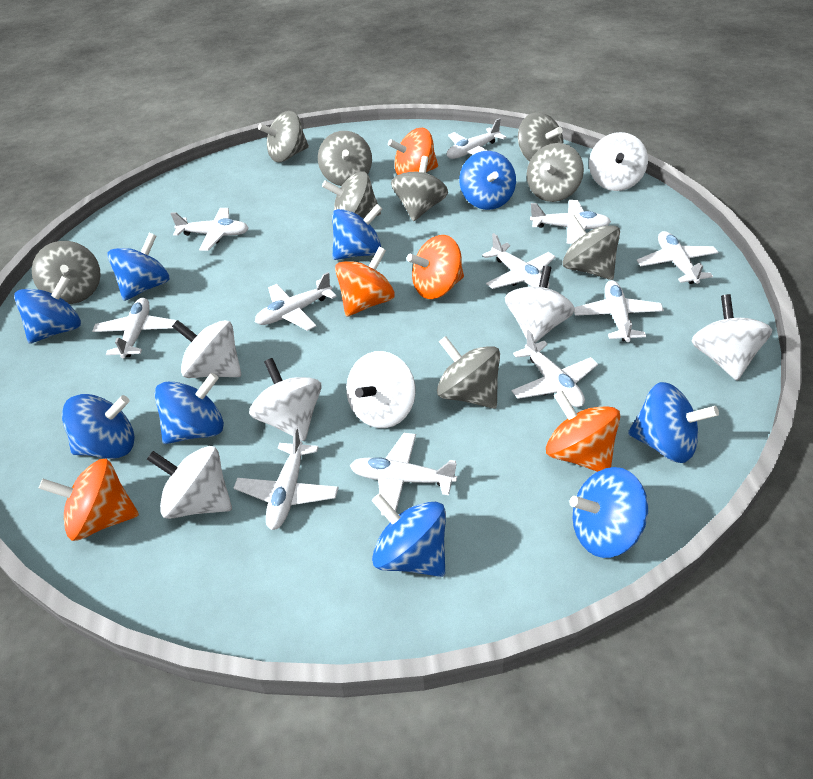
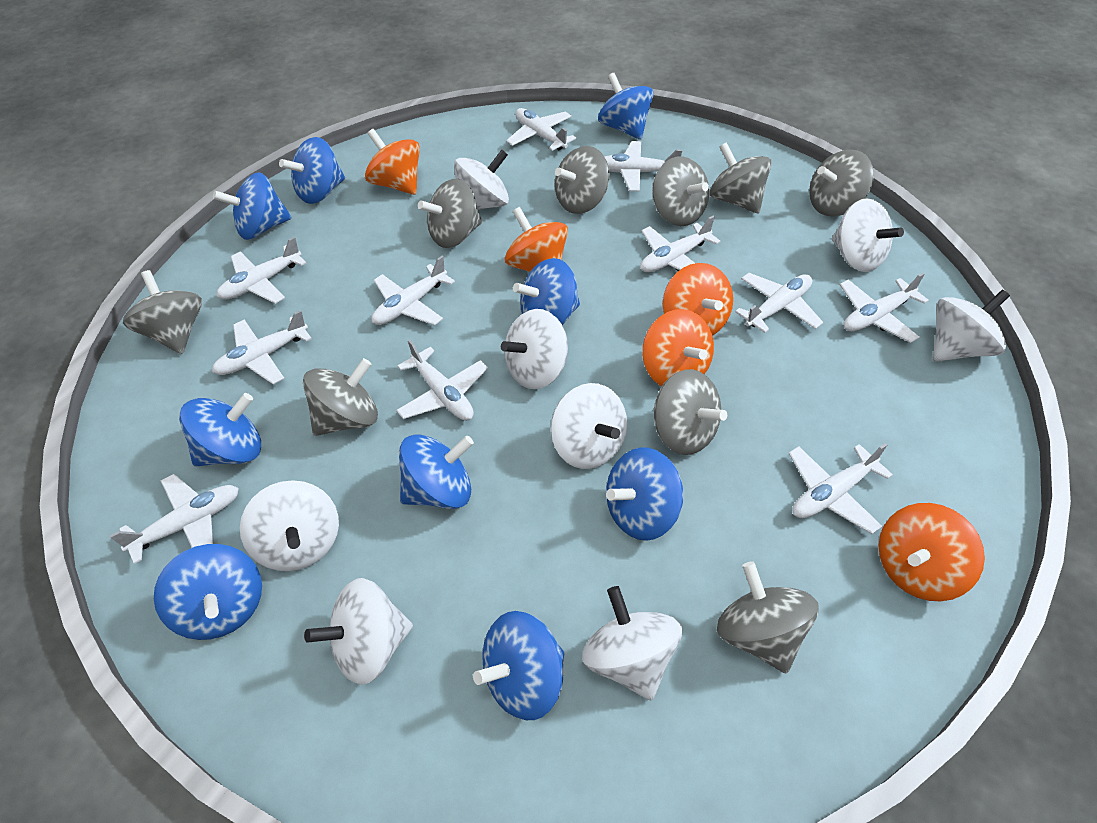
white spinning top: 7 -> 8

